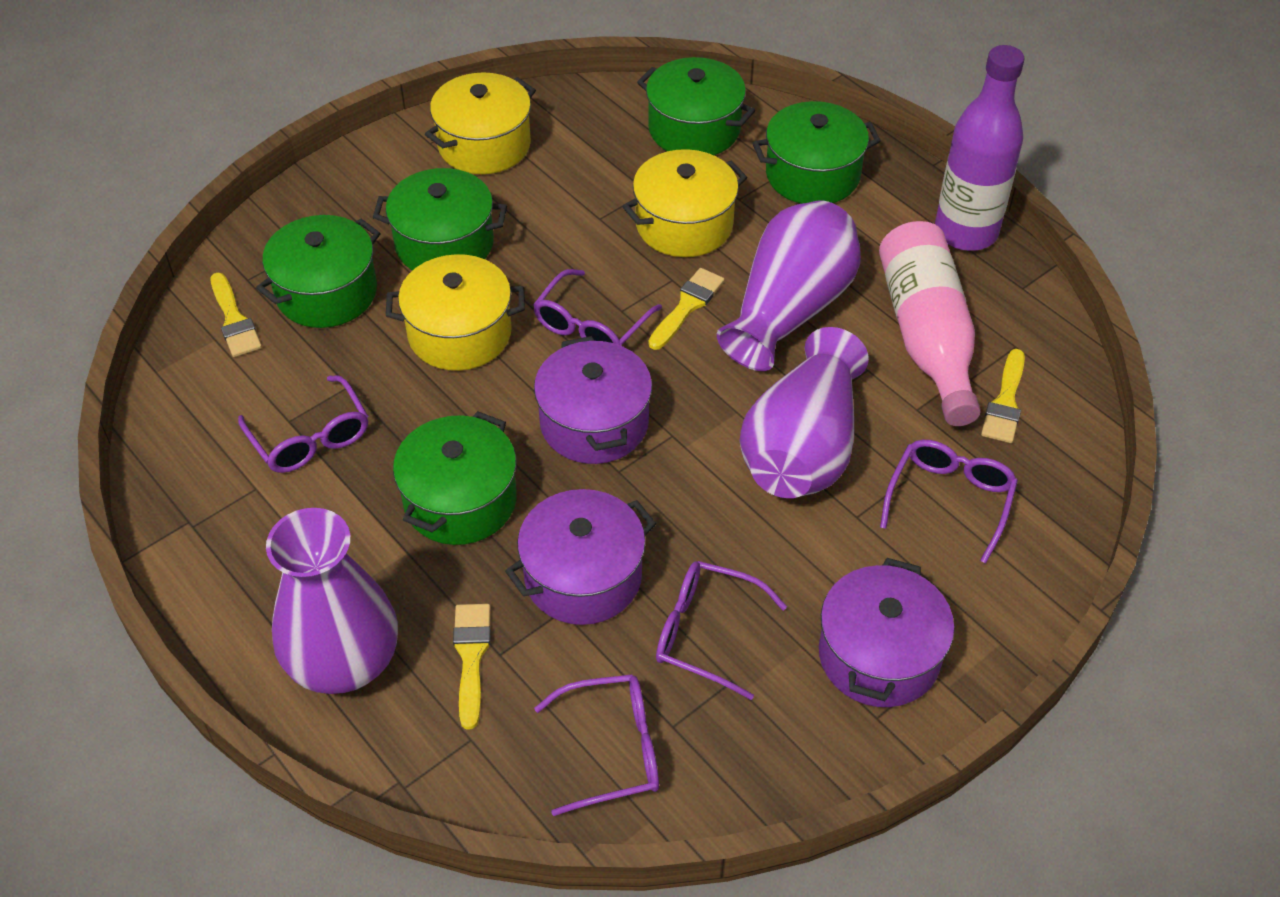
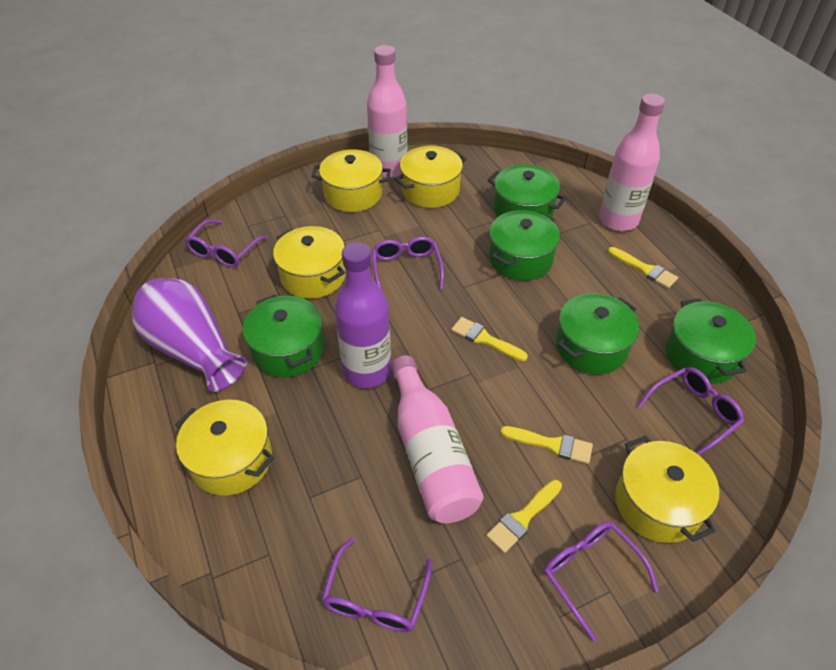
pink bottle: 1 -> 3
purple pot: 3 -> 0
purple vase: 3 -> 1
yellow pot: 3 -> 5

